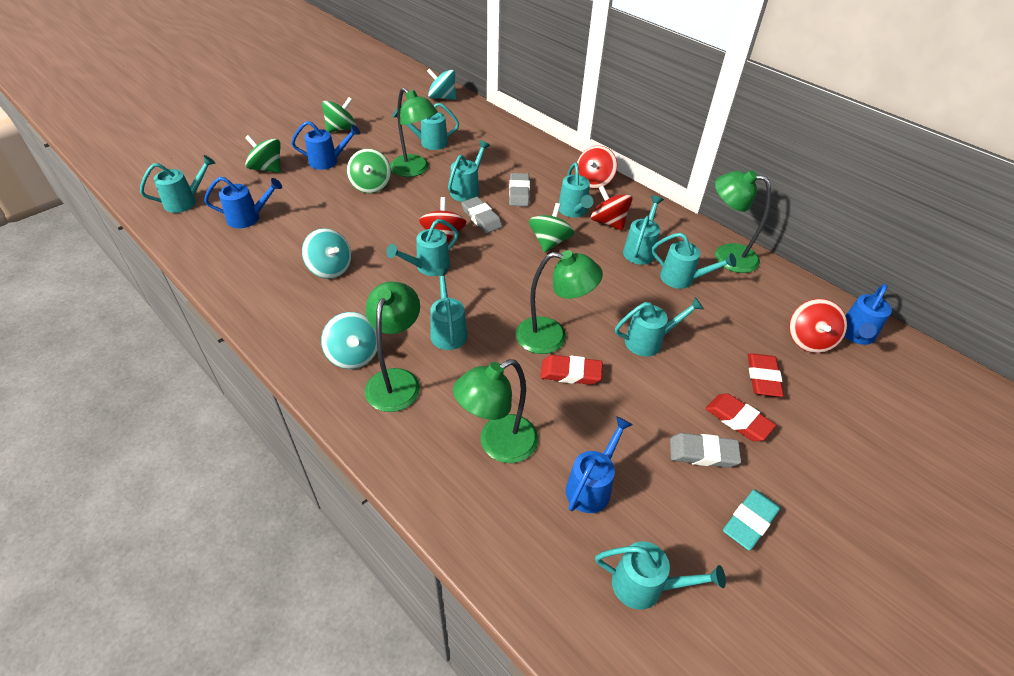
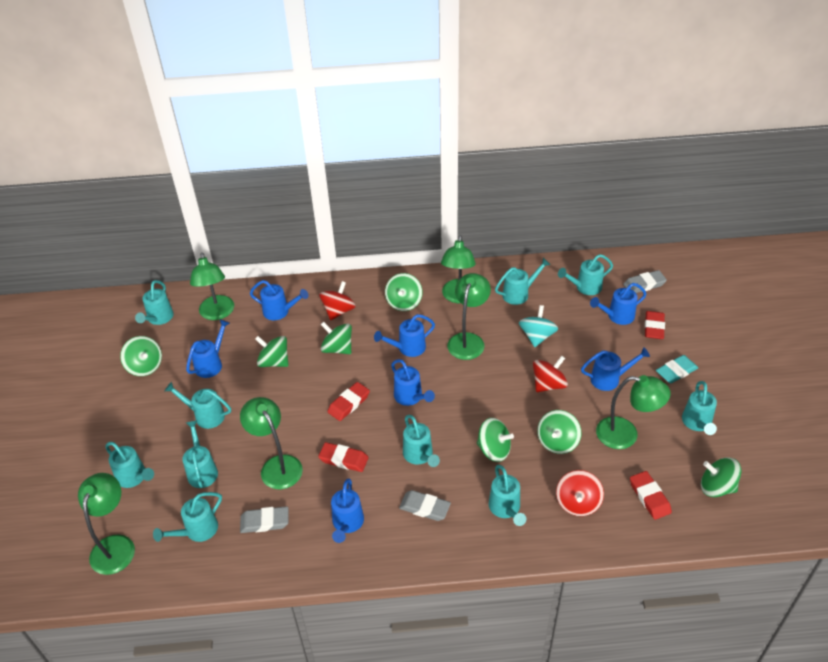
blue watering can: 4 -> 7
green lamp: 5 -> 6
green spinning top: 4 -> 7
red eraser: 3 -> 4
red spinning top: 4 -> 3
turquoise spinning top: 3 -> 1

